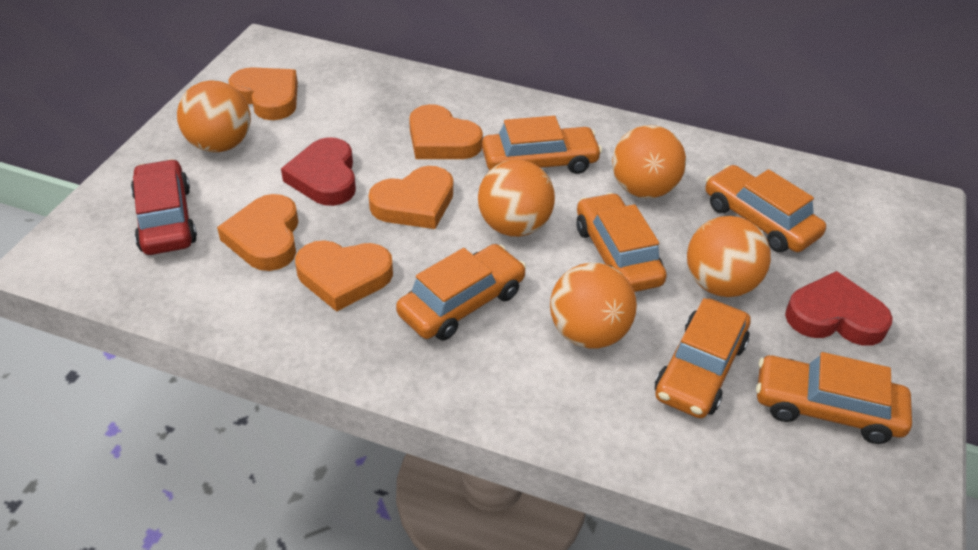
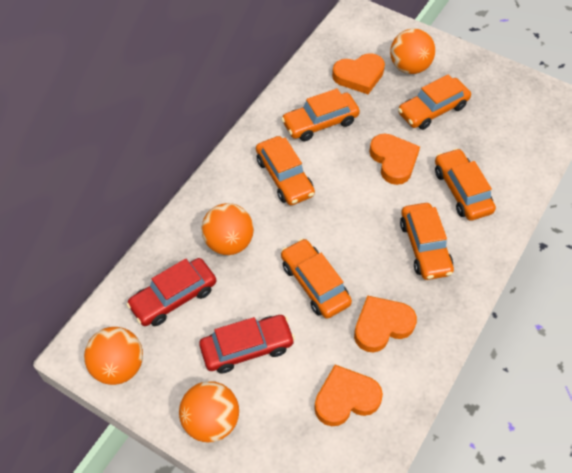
orange ball: 5 -> 4
orange heart: 5 -> 4
red car: 1 -> 2
red heart: 2 -> 0

